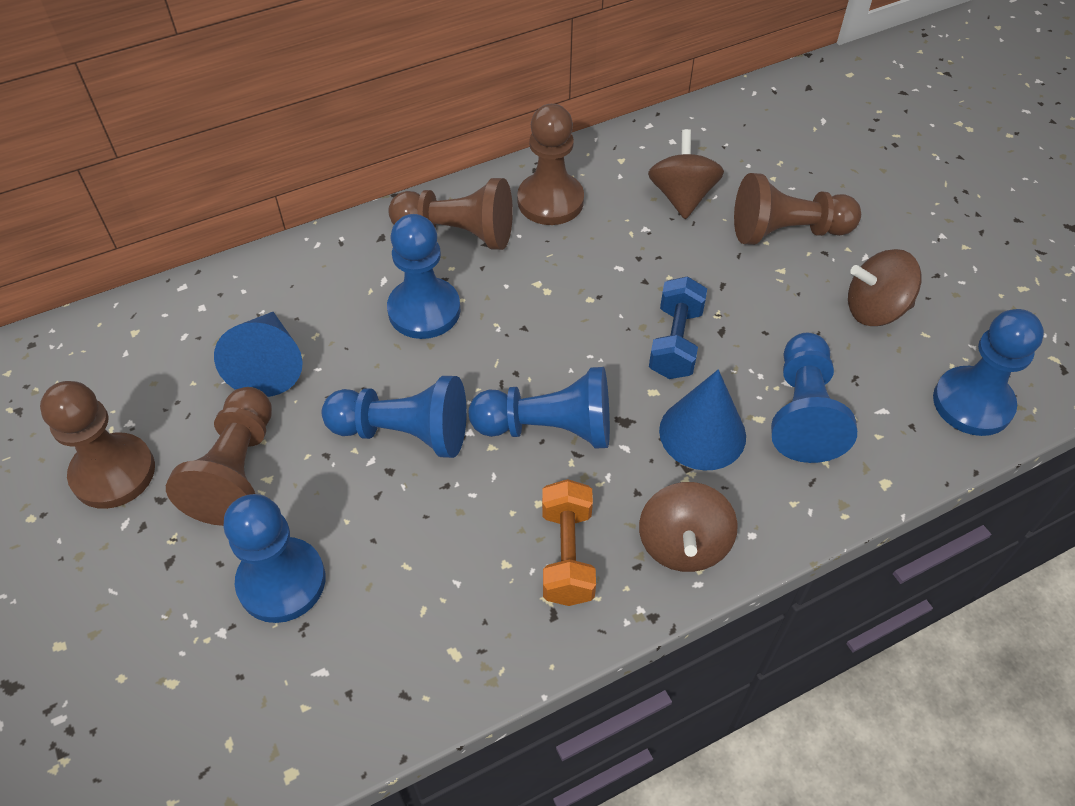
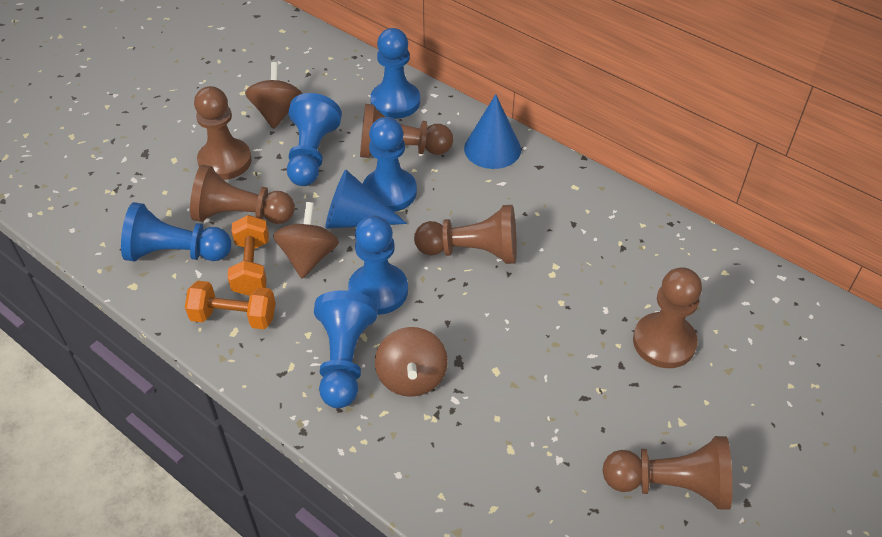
blue dumbbell: 1 -> 0
brown pawn: 5 -> 6
orange dumbbell: 1 -> 2

